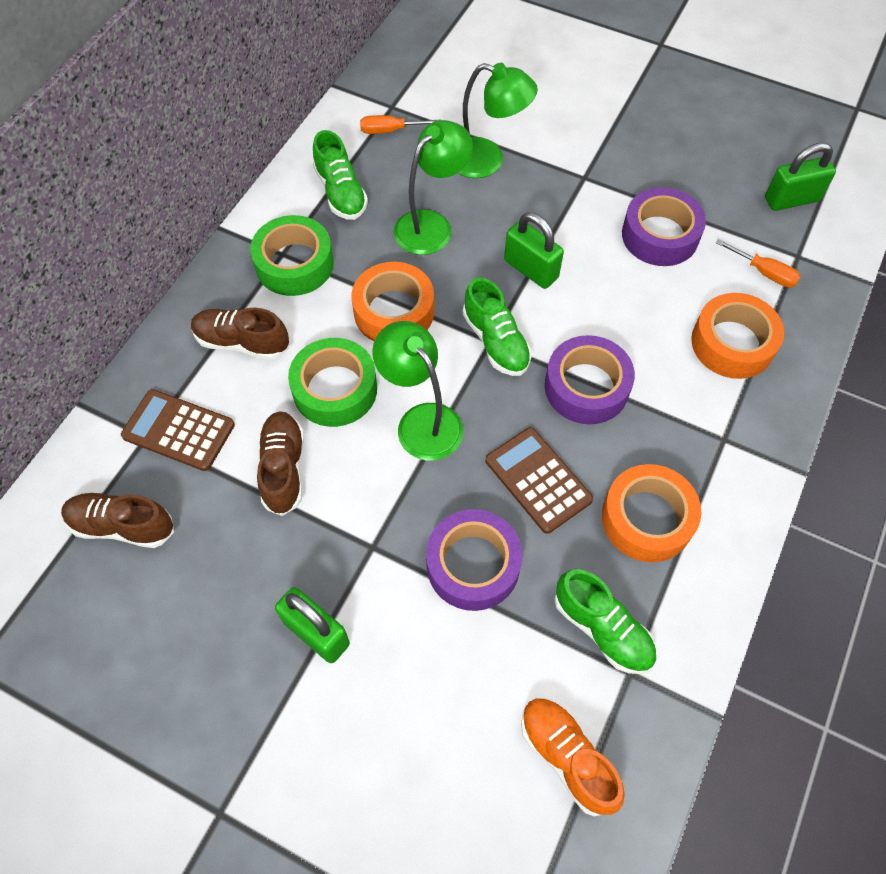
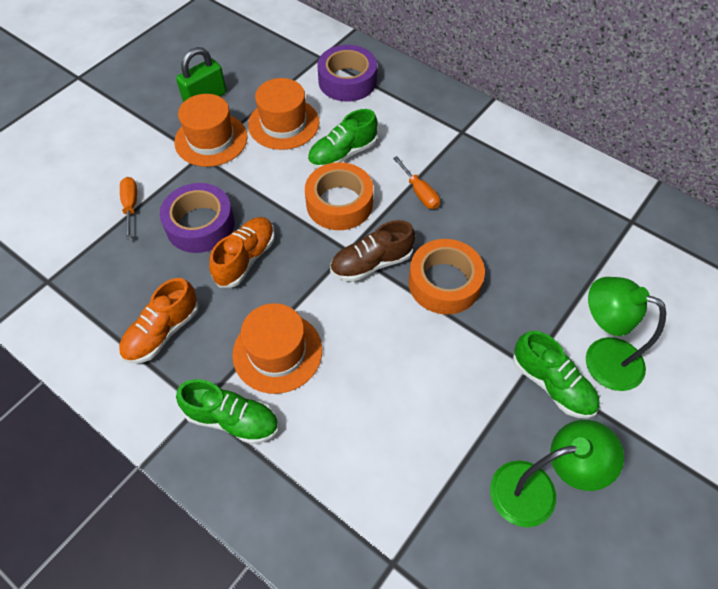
brown calculator: 2 -> 0
brown shoe: 3 -> 1
green lamp: 3 -> 2
green padlock: 3 -> 1
green tape: 2 -> 0
orange hat: 0 -> 3
orange shoe: 1 -> 2
orange tape: 3 -> 2
purple tape: 3 -> 2

